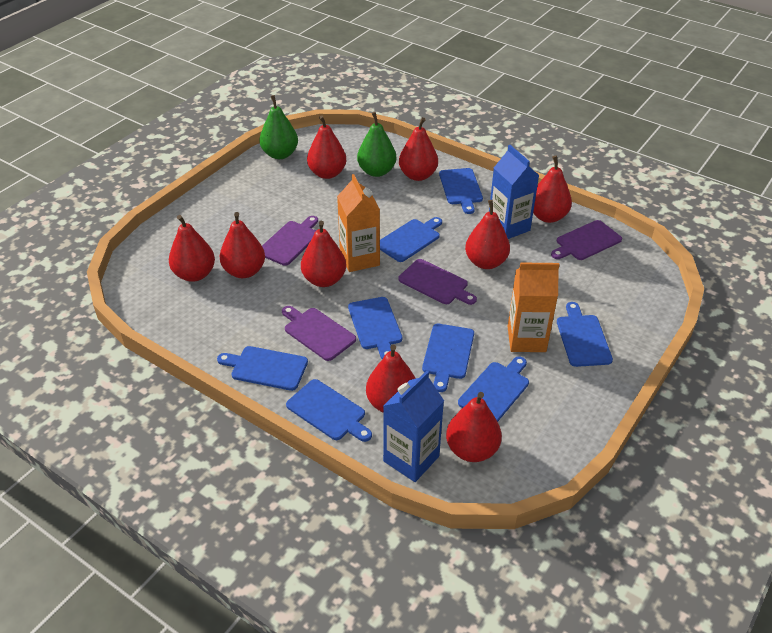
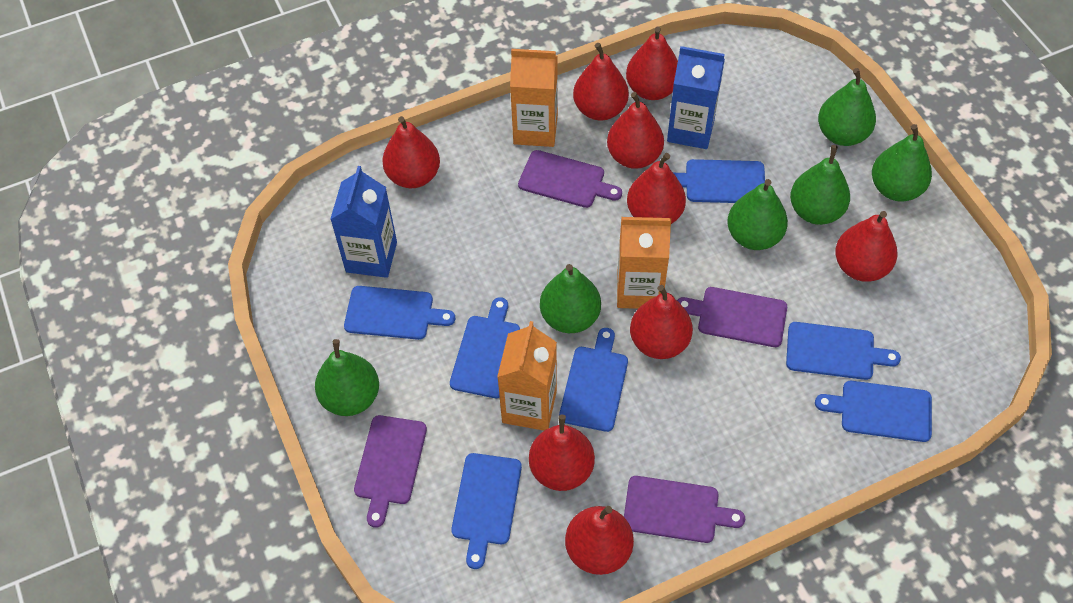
blue cutting board: 8 -> 7
green pear: 2 -> 6
orange carton: 2 -> 3

